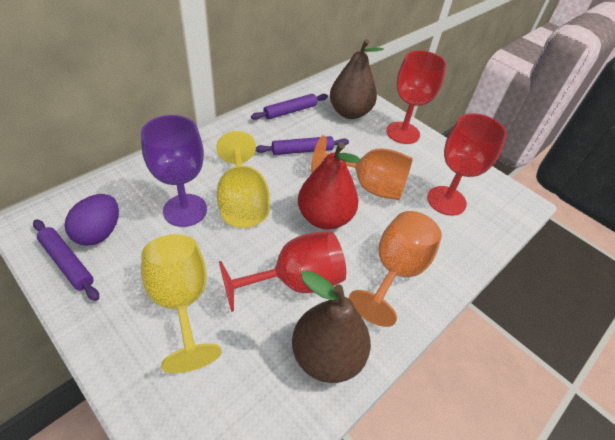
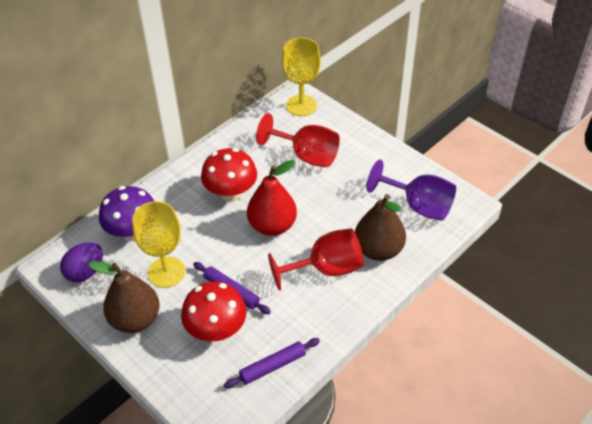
orange goblet: 2 -> 0
purple mushroom: 0 -> 1
purple rolling pin: 3 -> 2
red goblet: 3 -> 2
red mushroom: 0 -> 2

